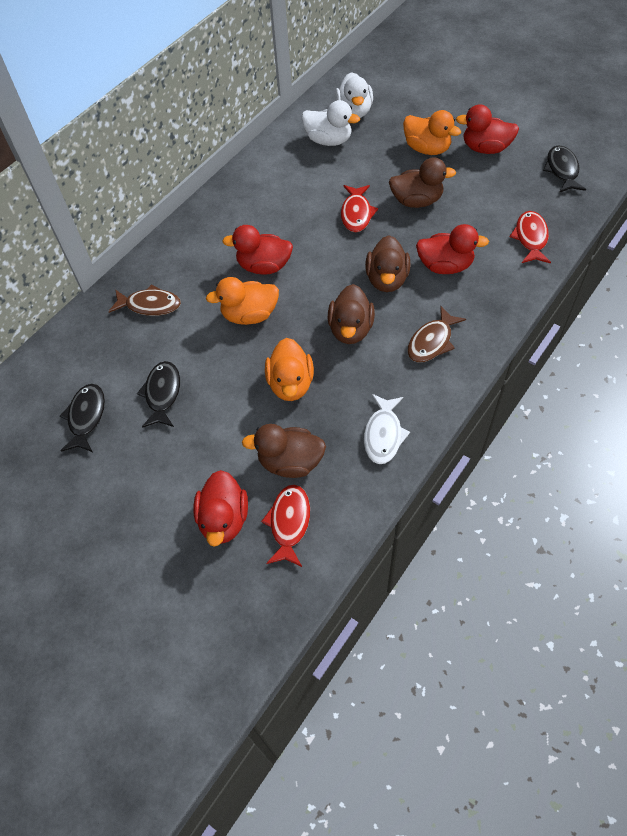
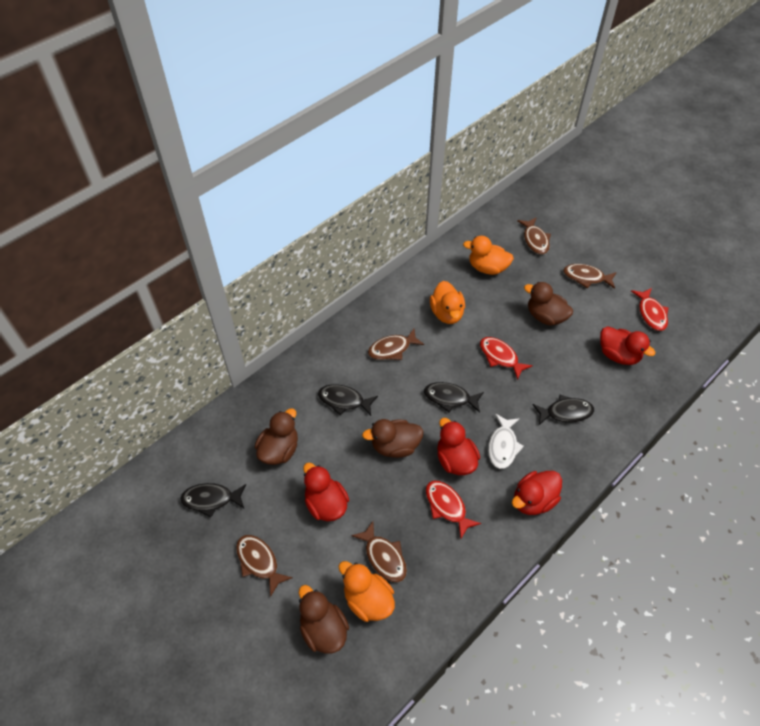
black fish: 3 -> 4
brown fish: 2 -> 5
white duck: 2 -> 0

